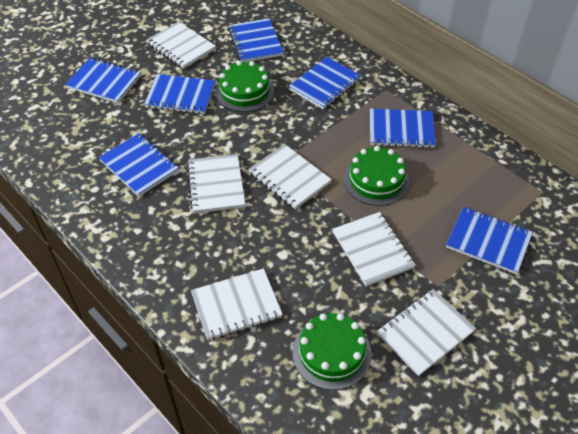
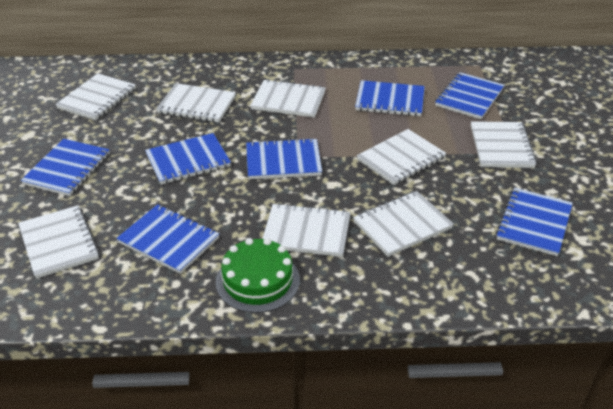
green cake: 3 -> 1
white notebook: 6 -> 8

